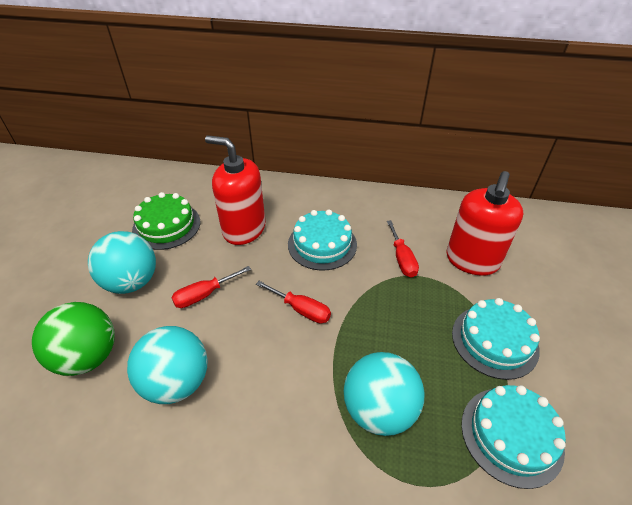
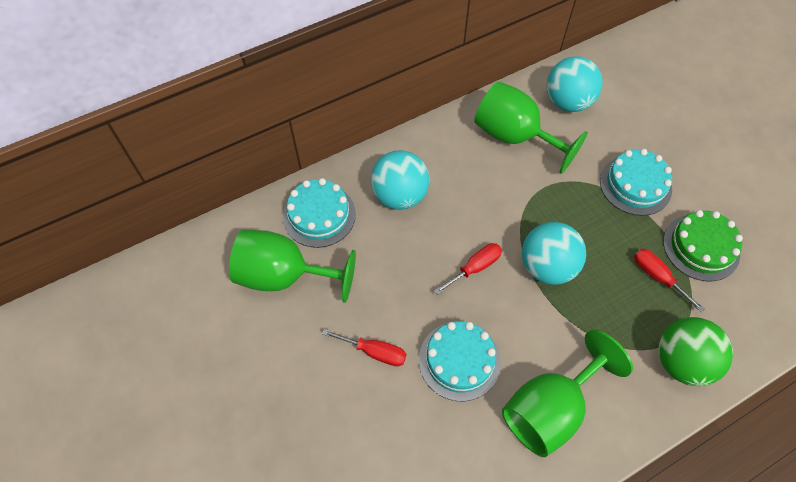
green goblet: 0 -> 3
red soap dispenser: 2 -> 0

